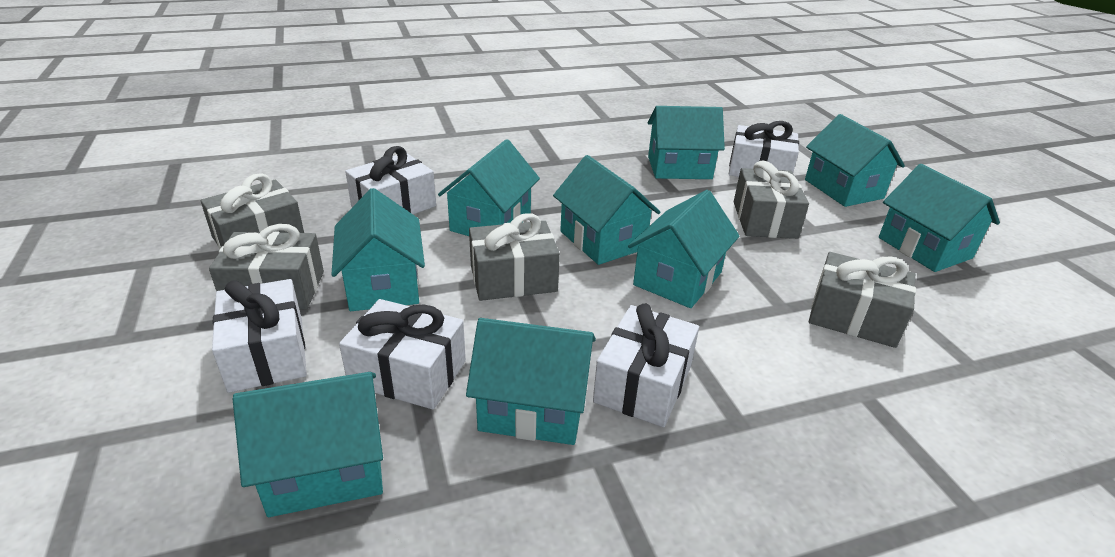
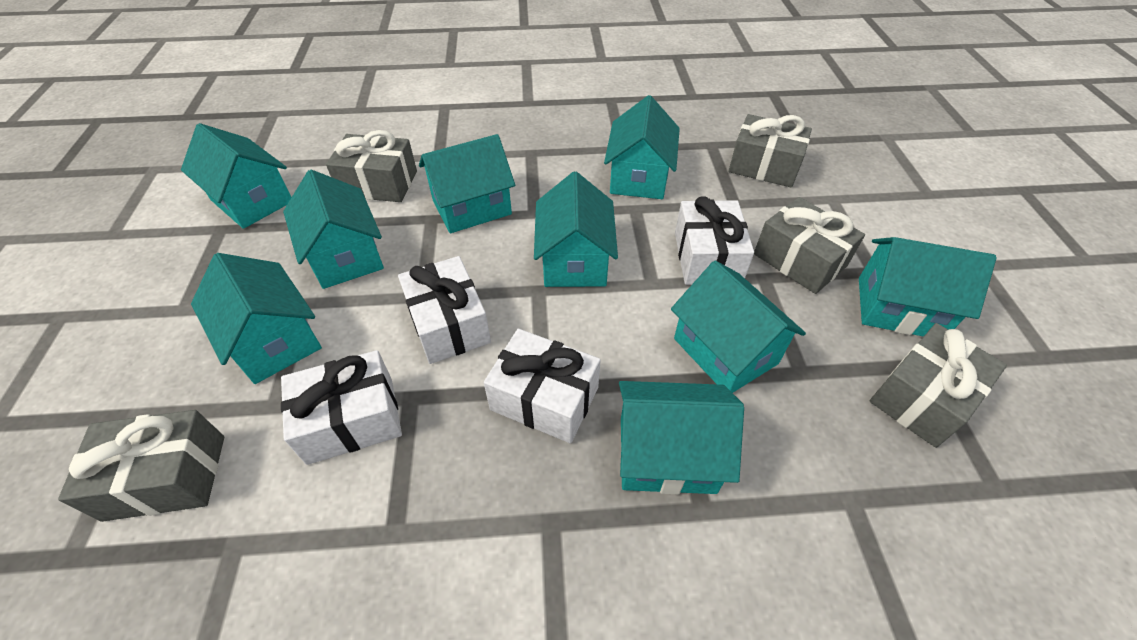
white gift: 5 -> 4

